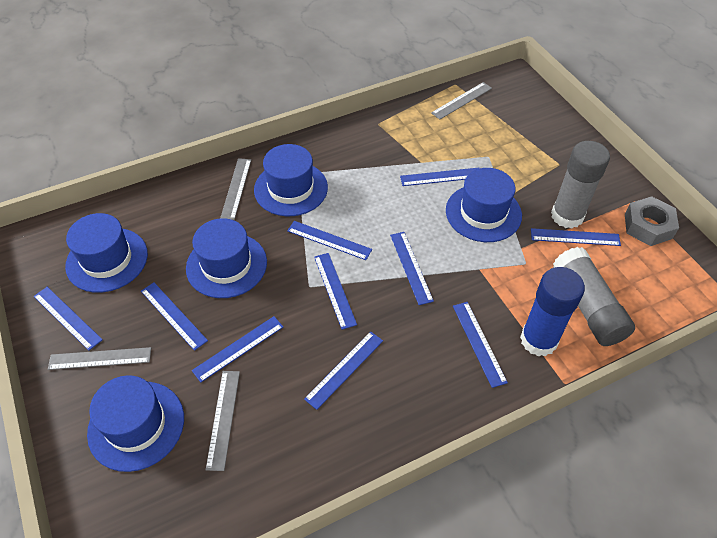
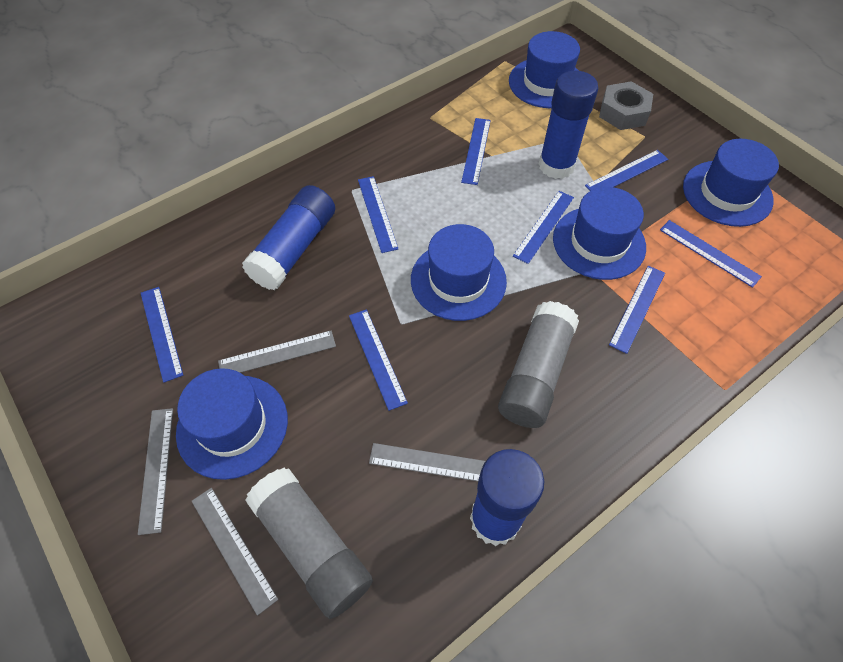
blue glue stick: 1 -> 3
blue ruler: 10 -> 8

